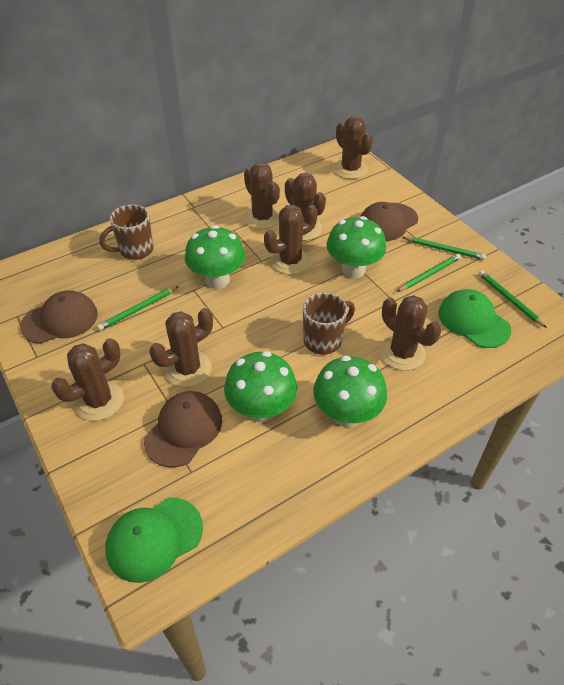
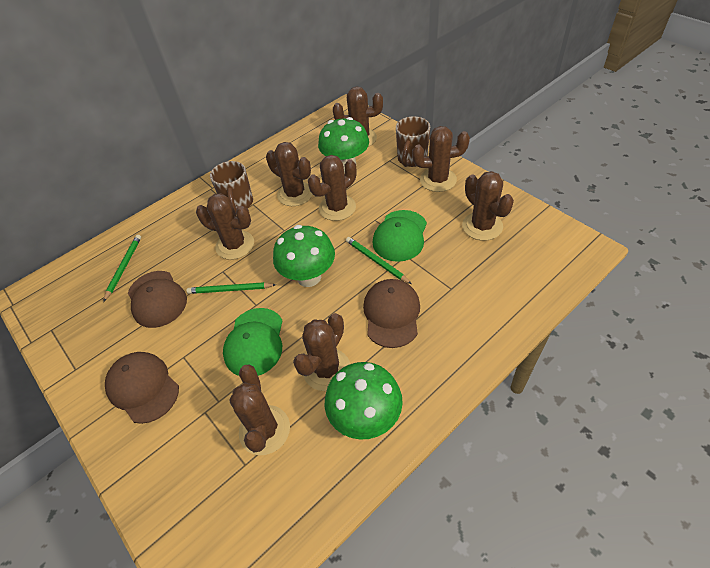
brown cactus: 7 -> 8
green mushroom: 4 -> 3
green pencil: 4 -> 3

